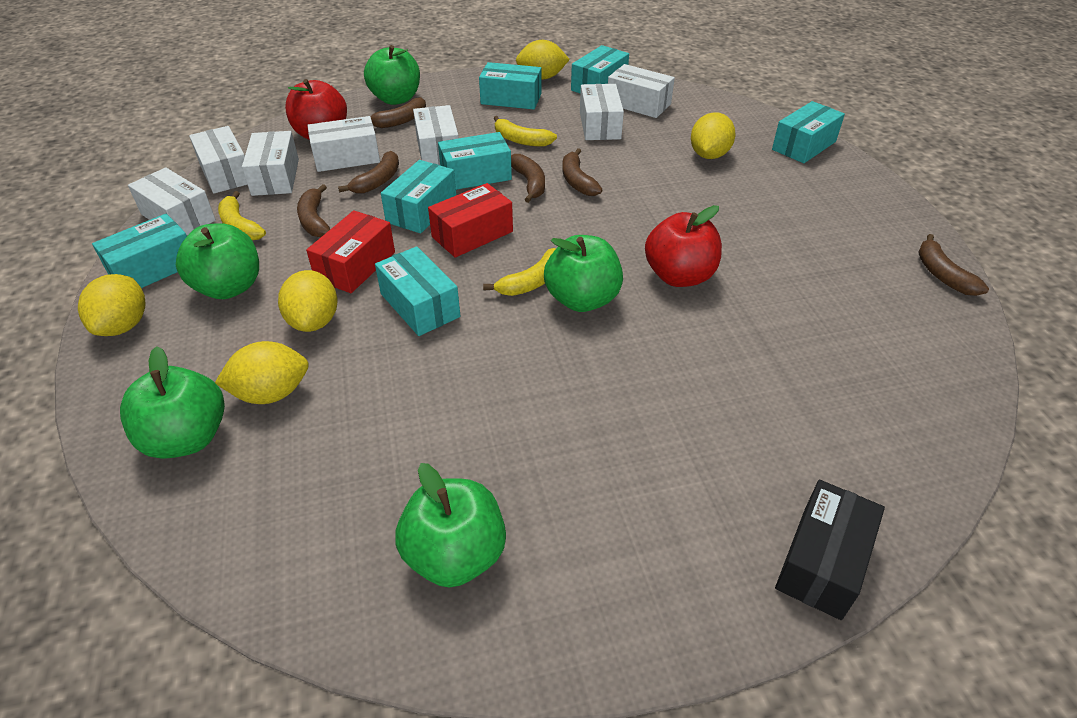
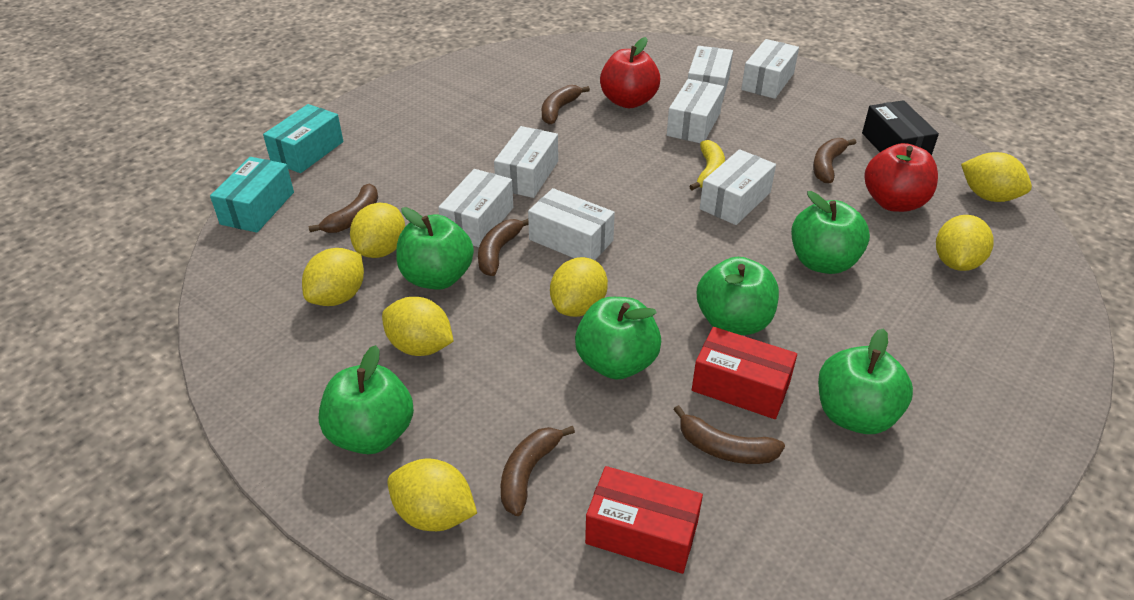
green apple: 5 -> 6
turquoise box: 7 -> 2
yellow banana: 3 -> 1
yellow lemon: 5 -> 7

